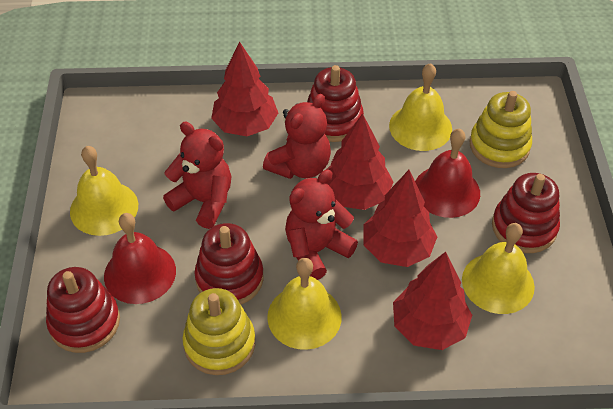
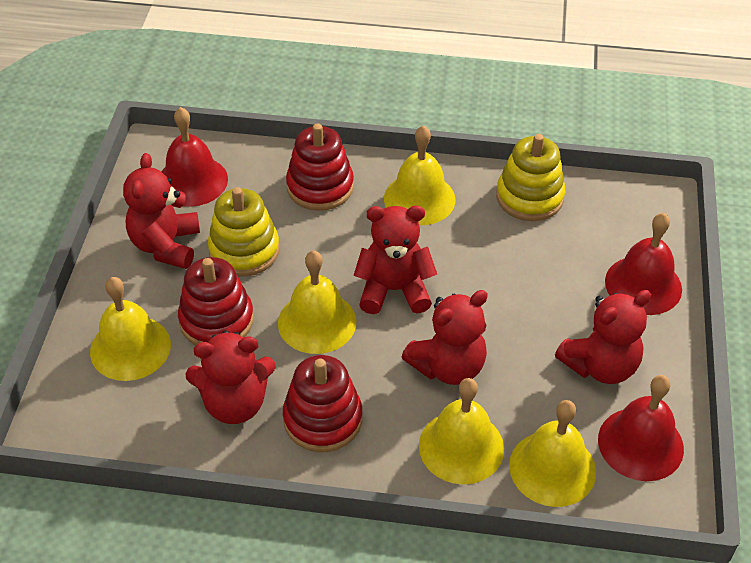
red bell: 2 -> 3
red stacking toy: 4 -> 3
red teddy bear: 3 -> 5
red tree: 4 -> 0
yellow bell: 4 -> 5

